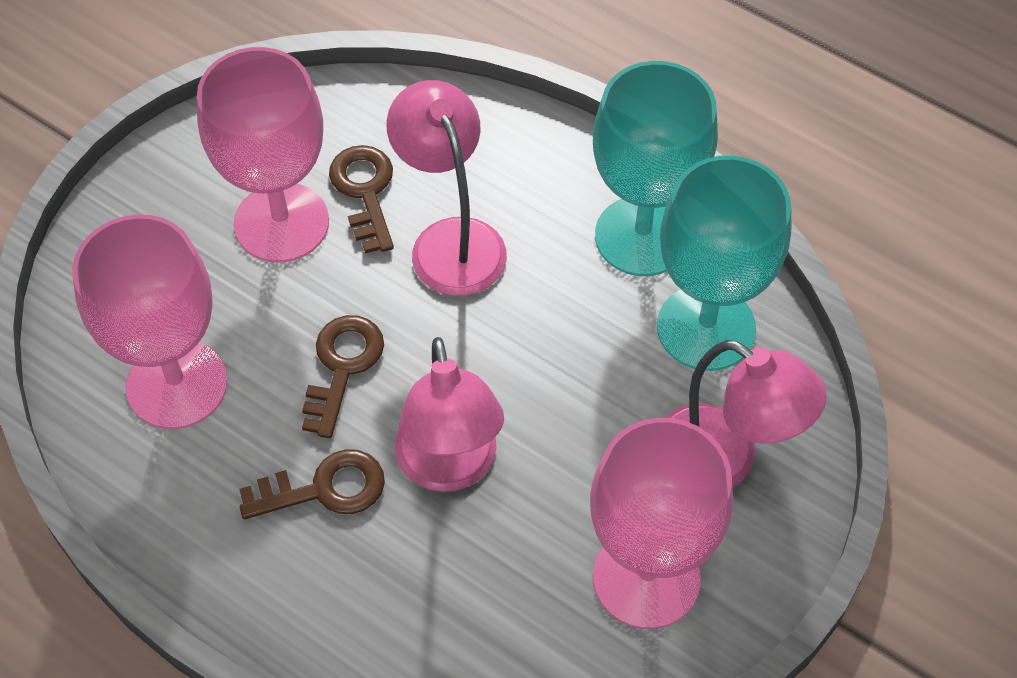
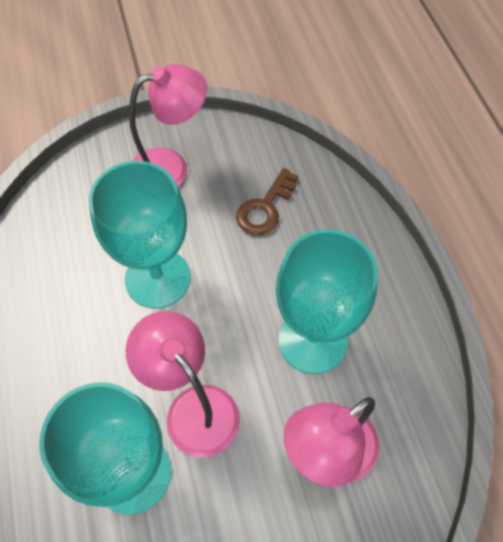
brown key: 3 -> 1
pink goblet: 3 -> 0
turquoise goblet: 2 -> 3

